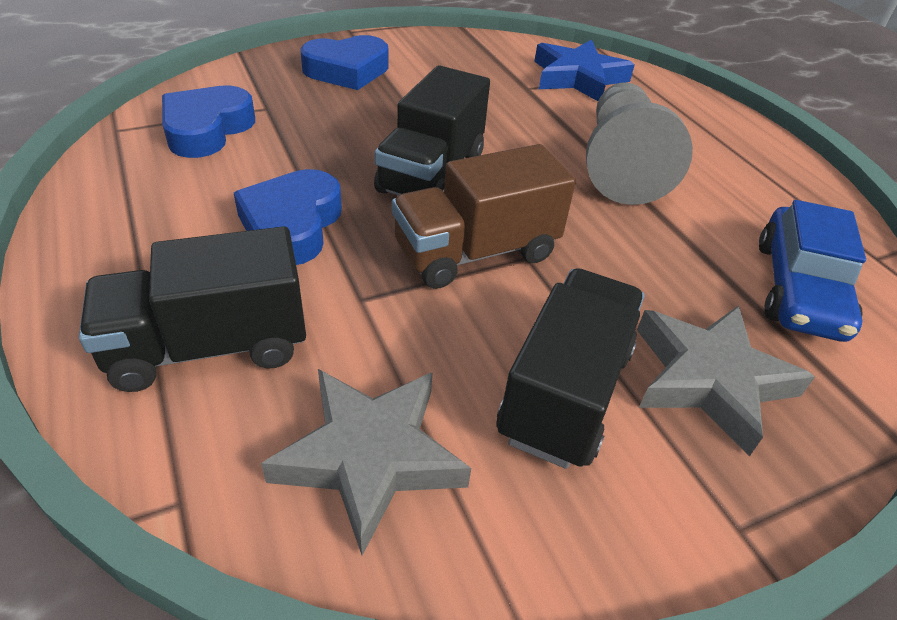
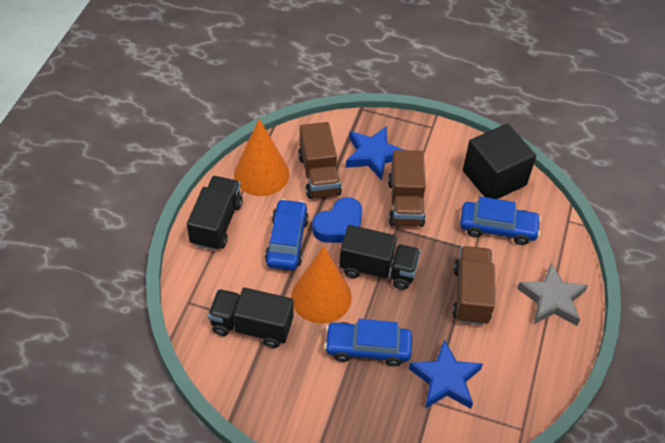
black cube: 0 -> 1
blue car: 1 -> 3
blue heart: 3 -> 1
blue star: 1 -> 2
brown truck: 1 -> 3
grey pawn: 1 -> 0
grey star: 2 -> 1
orange cone: 0 -> 2

